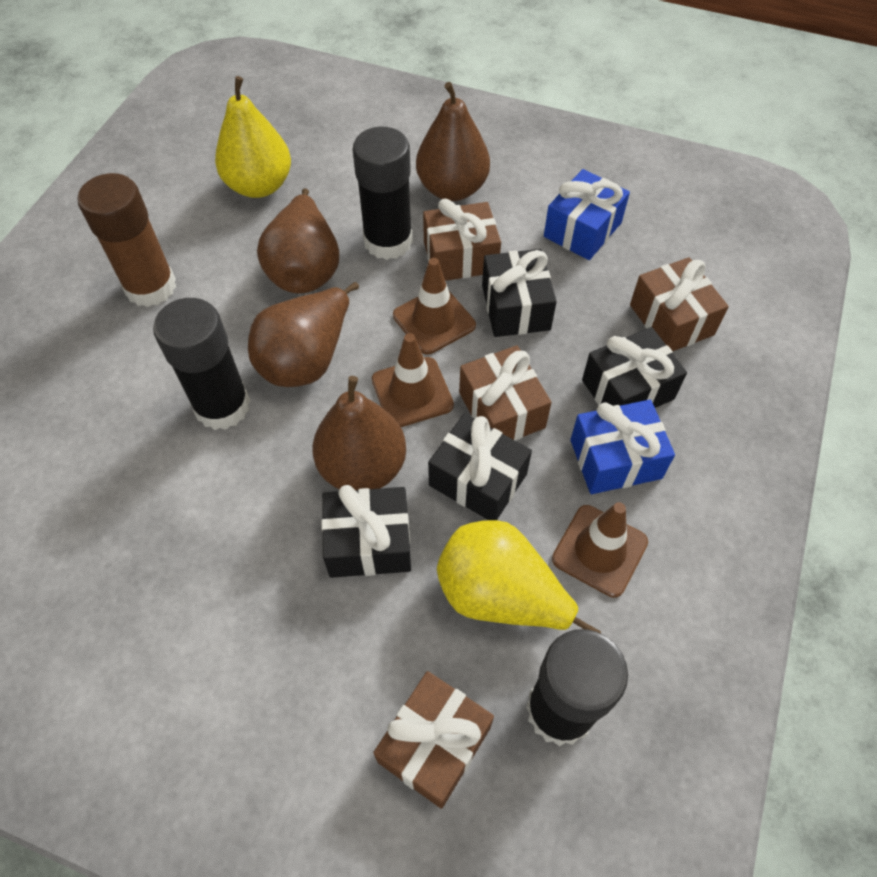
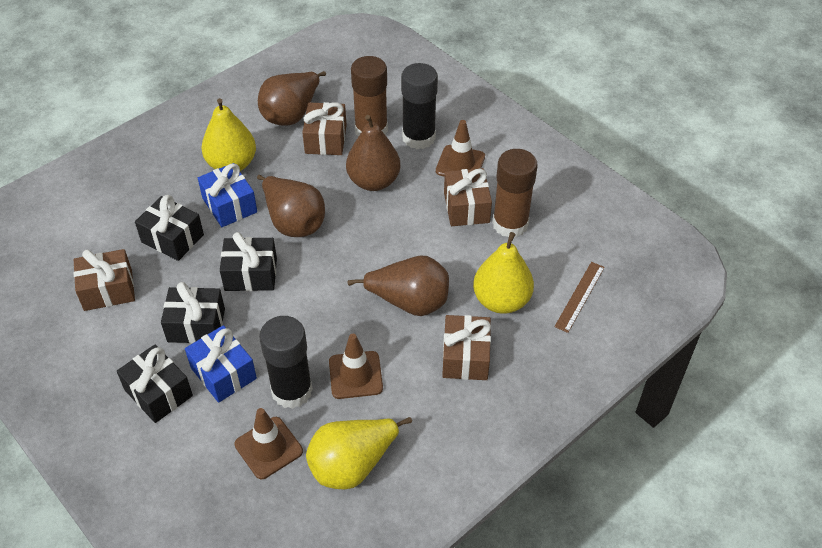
black glue stick: 3 -> 2
brown glue stick: 1 -> 2
brown ruler: 0 -> 1
yellow pear: 2 -> 3

